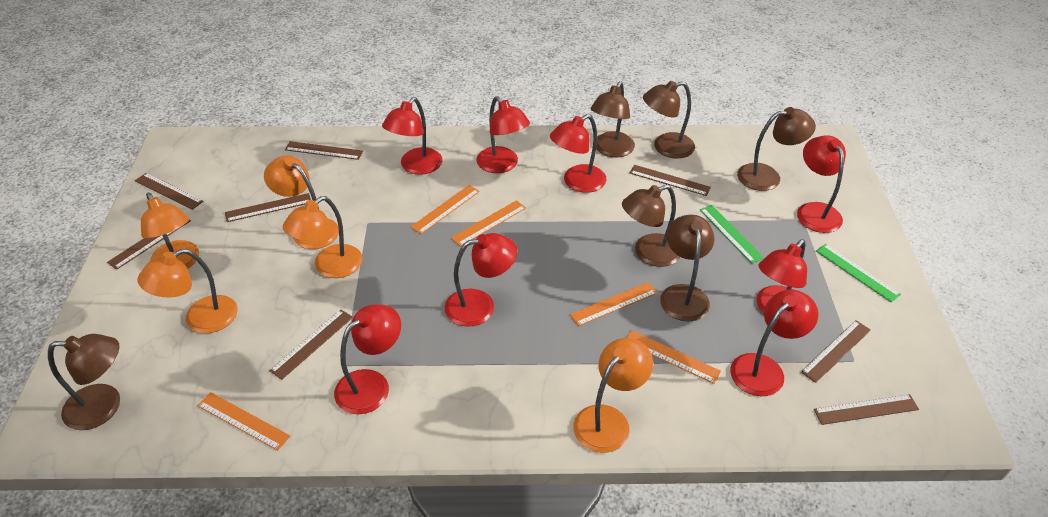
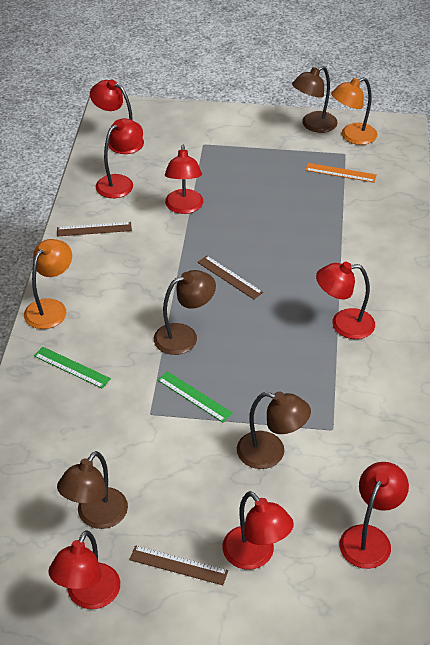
brown lamp: 6 -> 4
brown ruler: 8 -> 3
orange lamp: 5 -> 2
orange ruler: 5 -> 1
red lamp: 8 -> 7

